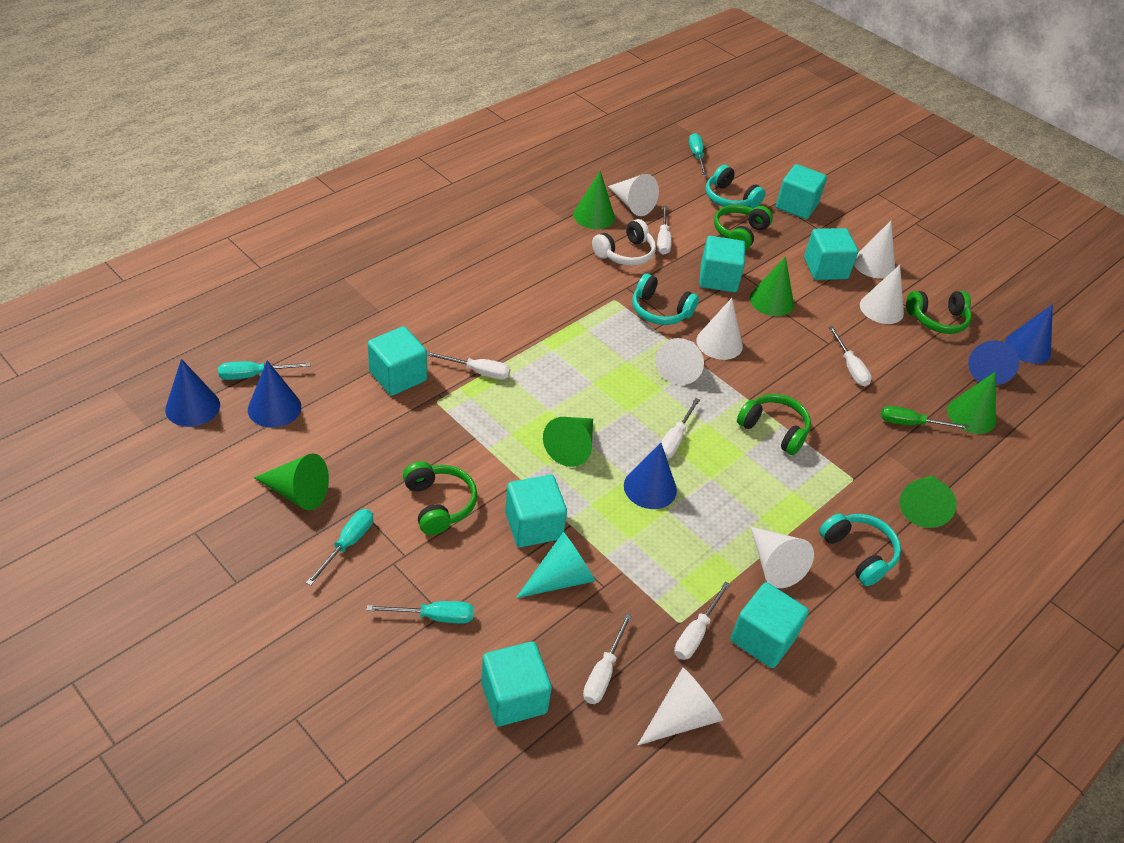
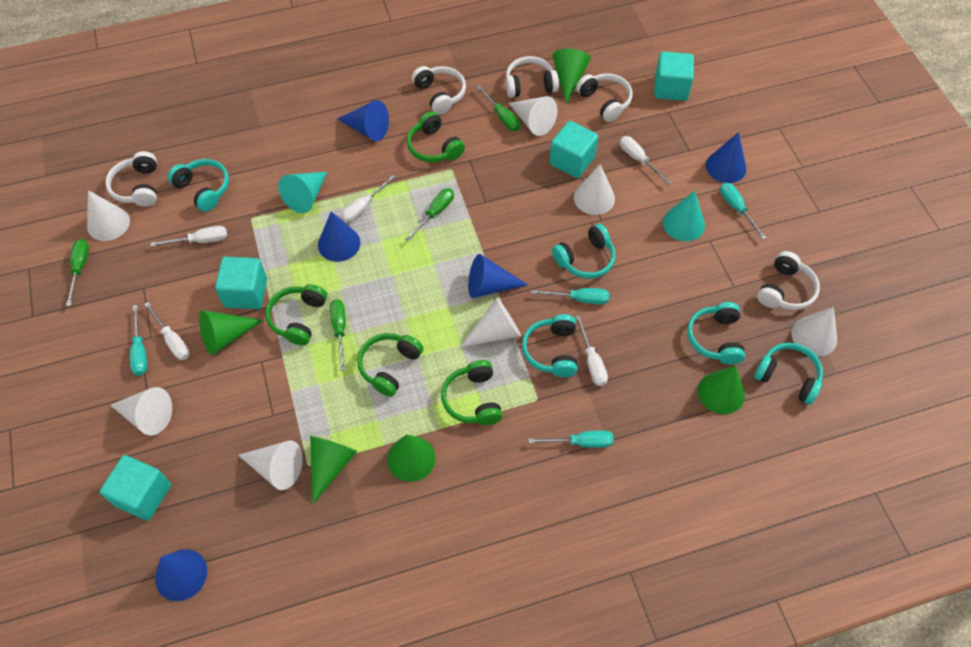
green cone: 6 -> 5
green screwdriver: 1 -> 4
turquoise cone: 1 -> 2
turquoise cube: 7 -> 4
turquoise headphones: 3 -> 5
white headphones: 1 -> 5
white screwdriver: 6 -> 5

